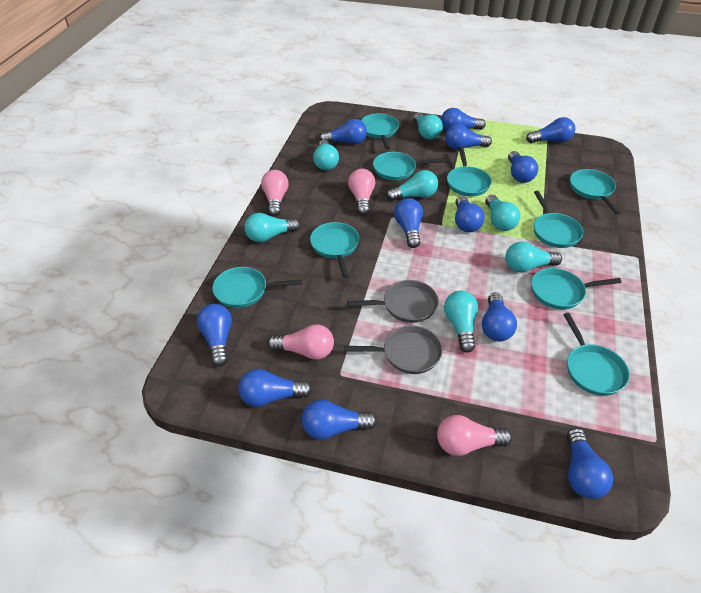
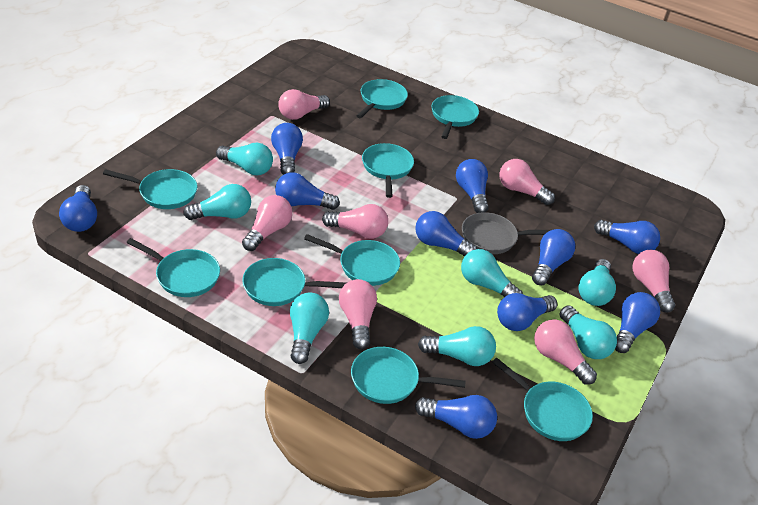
blue light bulb: 12 -> 10
grey pan: 2 -> 1
pink light bulb: 4 -> 7

